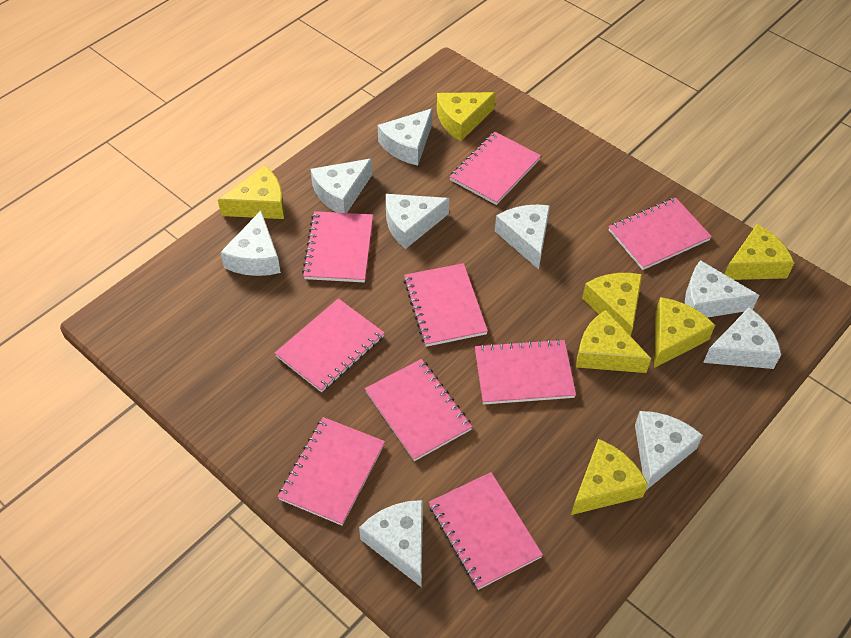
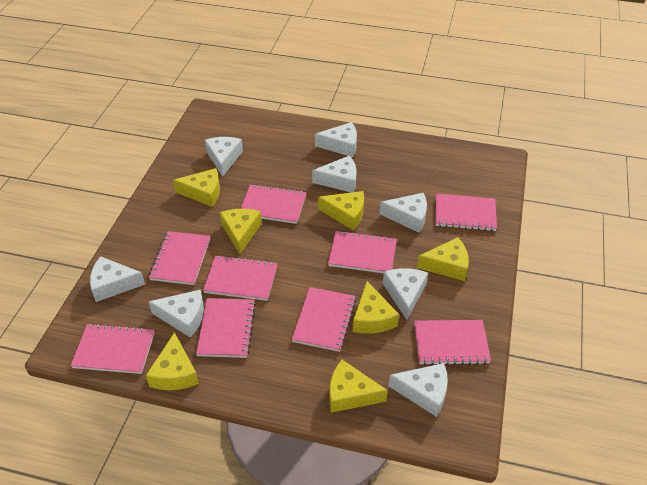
white cheese: 9 -> 8

